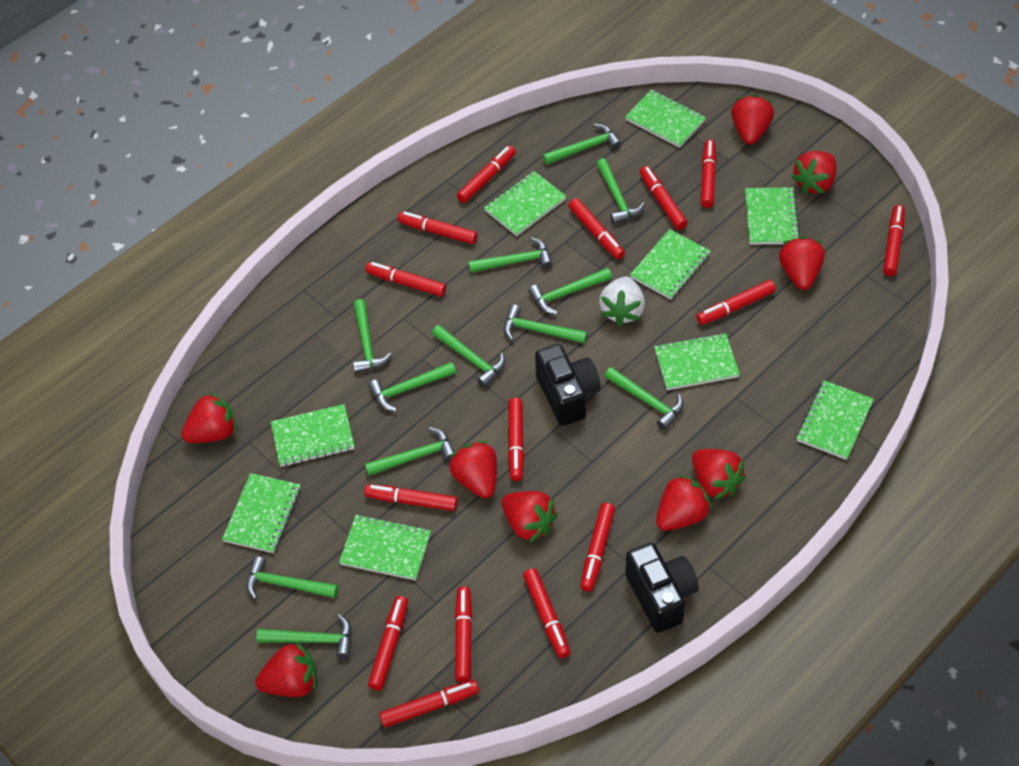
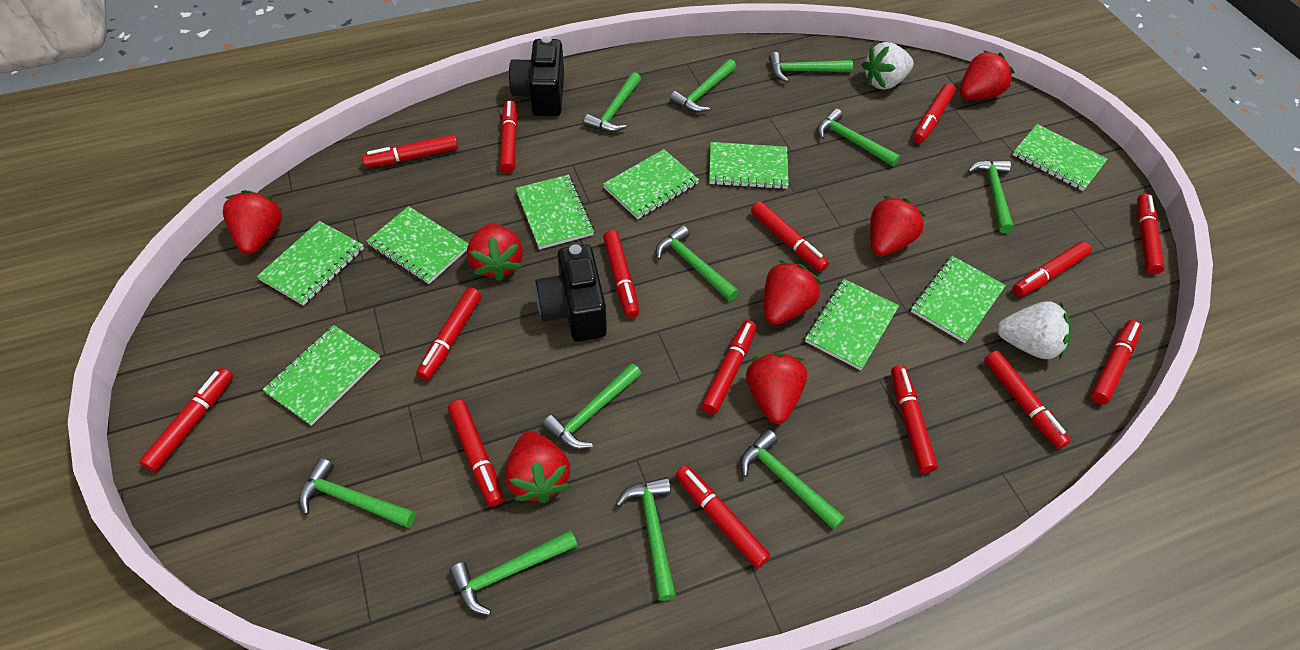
green hammer: 12 -> 11
red strawberry: 9 -> 7
white strawberry: 1 -> 2

